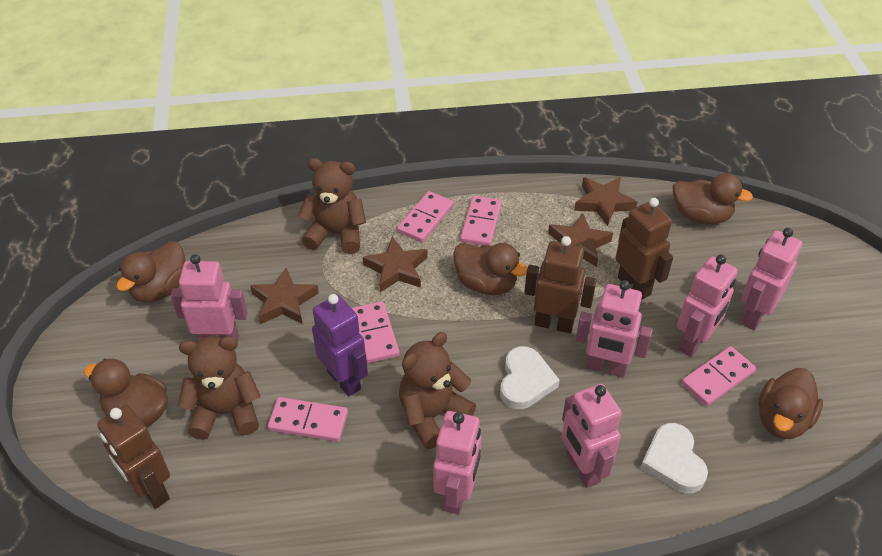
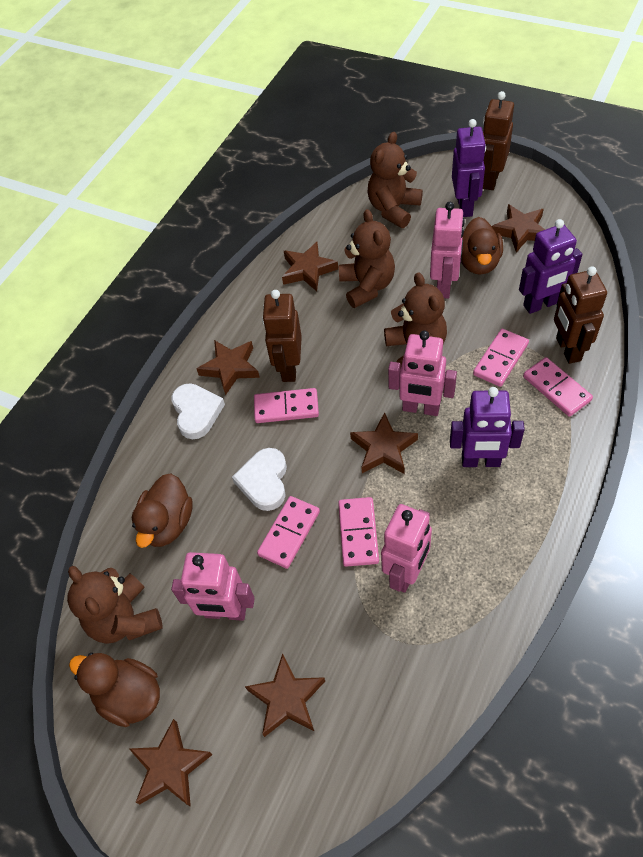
brown duck: 5 -> 3
brown star: 4 -> 6
brown teddy bear: 3 -> 4
pink robot: 6 -> 4
purple robot: 1 -> 3

